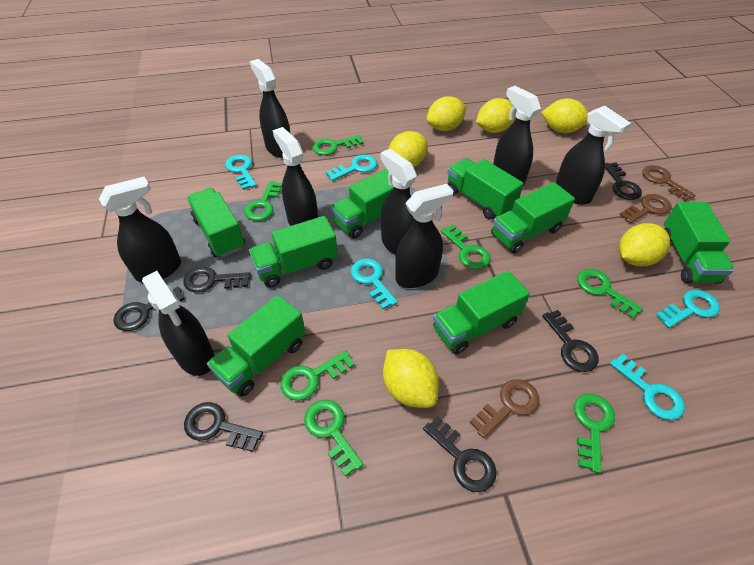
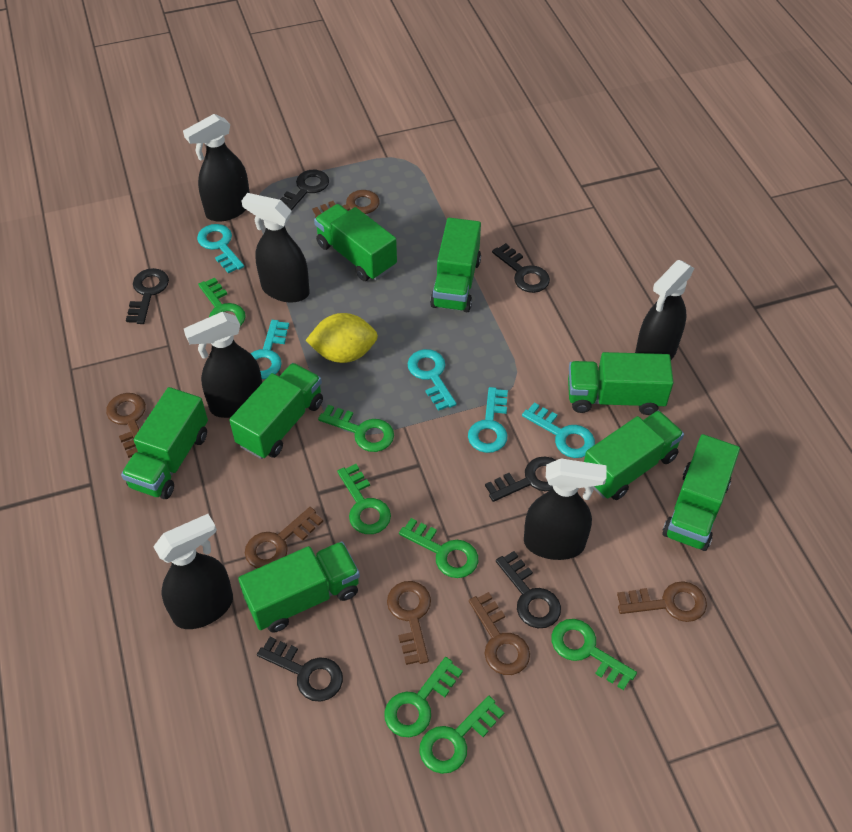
black spray bottle: 8 -> 6
brown key: 3 -> 6
yellow lemon: 6 -> 1

